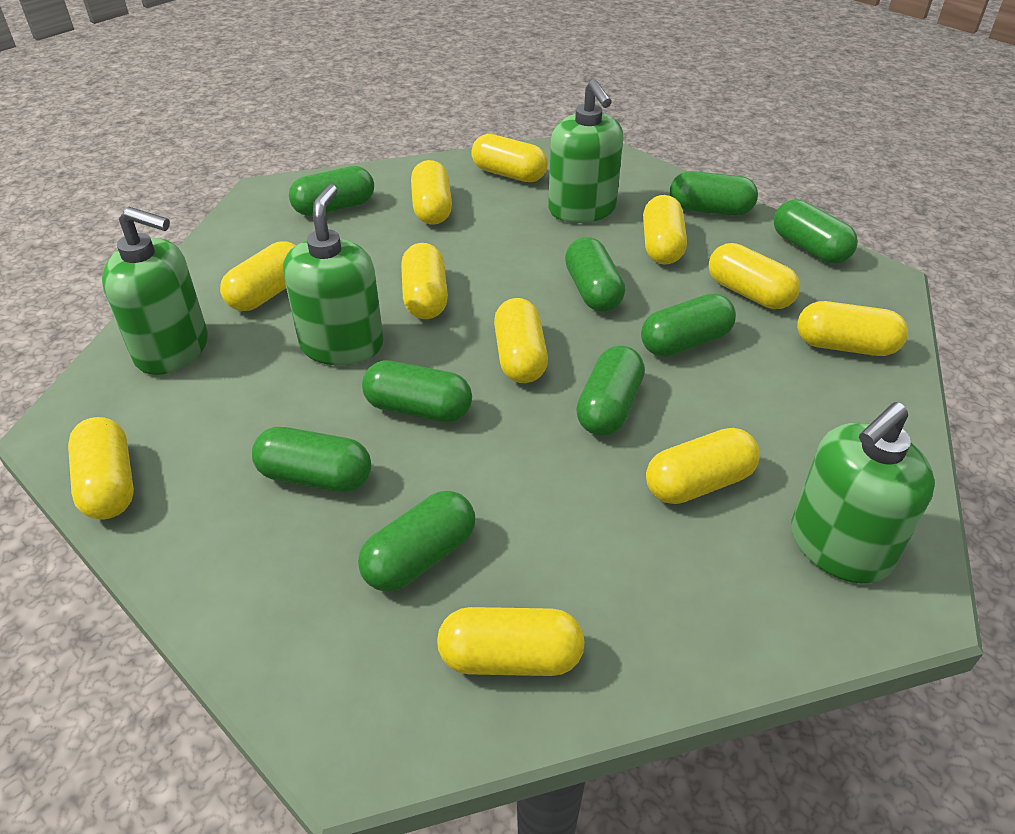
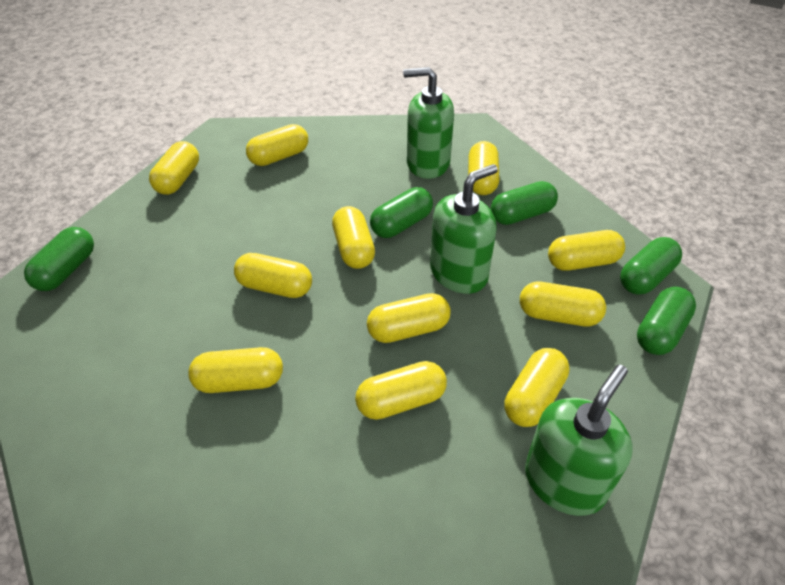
green capsule: 9 -> 5
green soap dispenser: 4 -> 3

